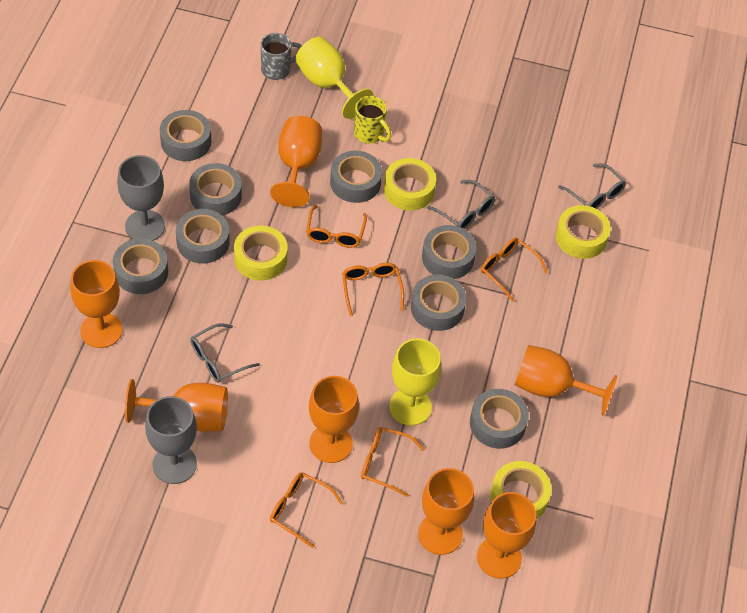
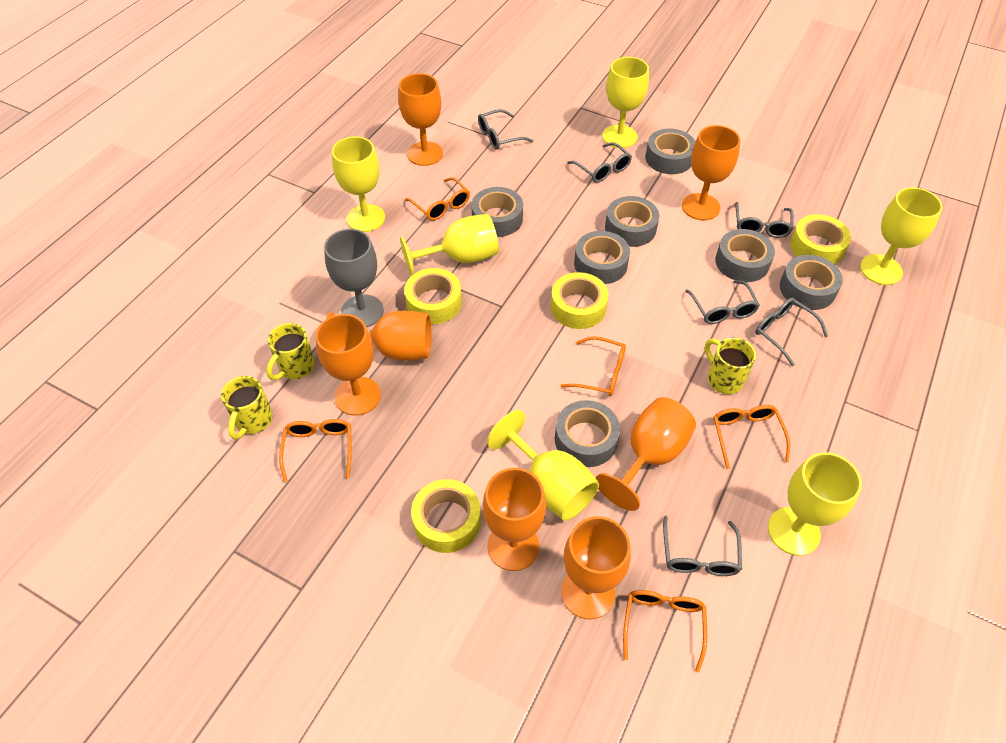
grey glasses: 3 -> 6
grey goblet: 2 -> 1
grey mug: 1 -> 0
grey tape: 8 -> 7
yellow goblet: 2 -> 6
yellow mug: 1 -> 3

